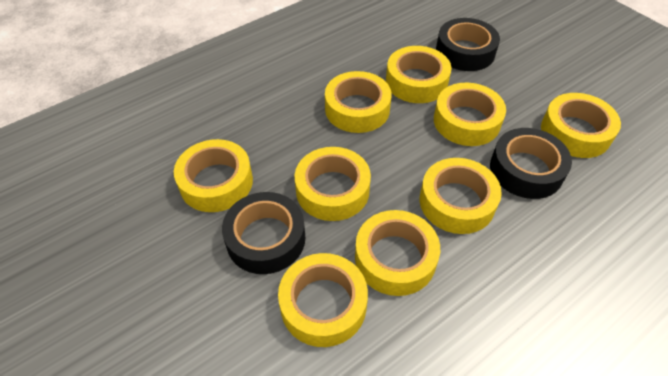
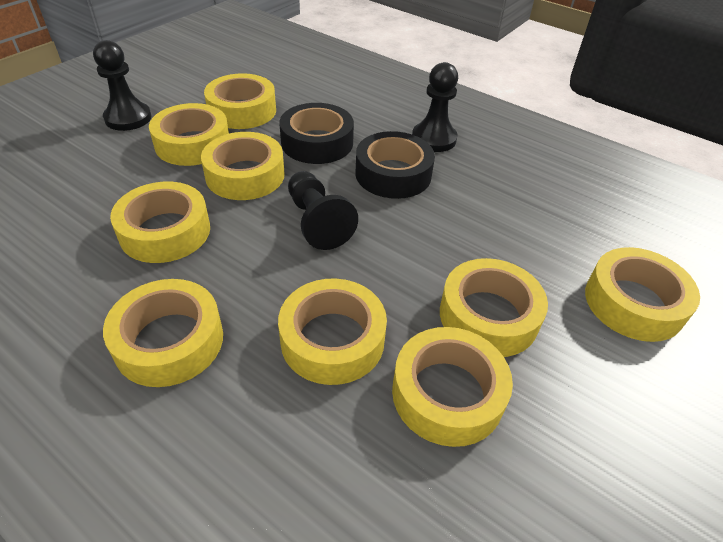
black pawn: 0 -> 3
black tape: 3 -> 2

